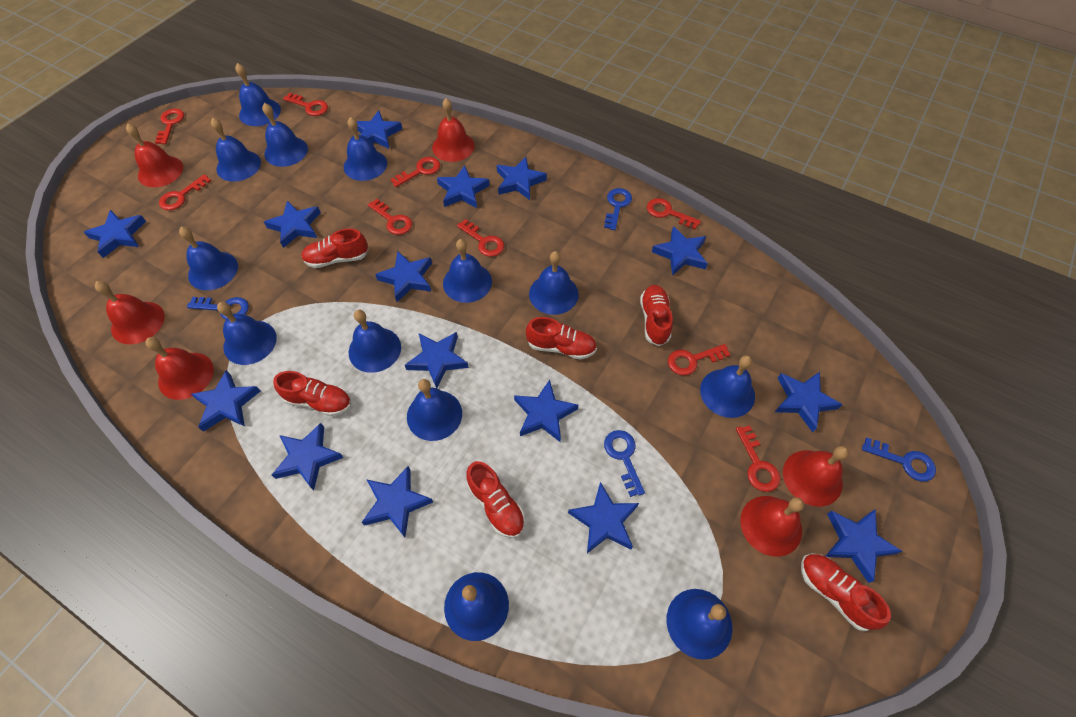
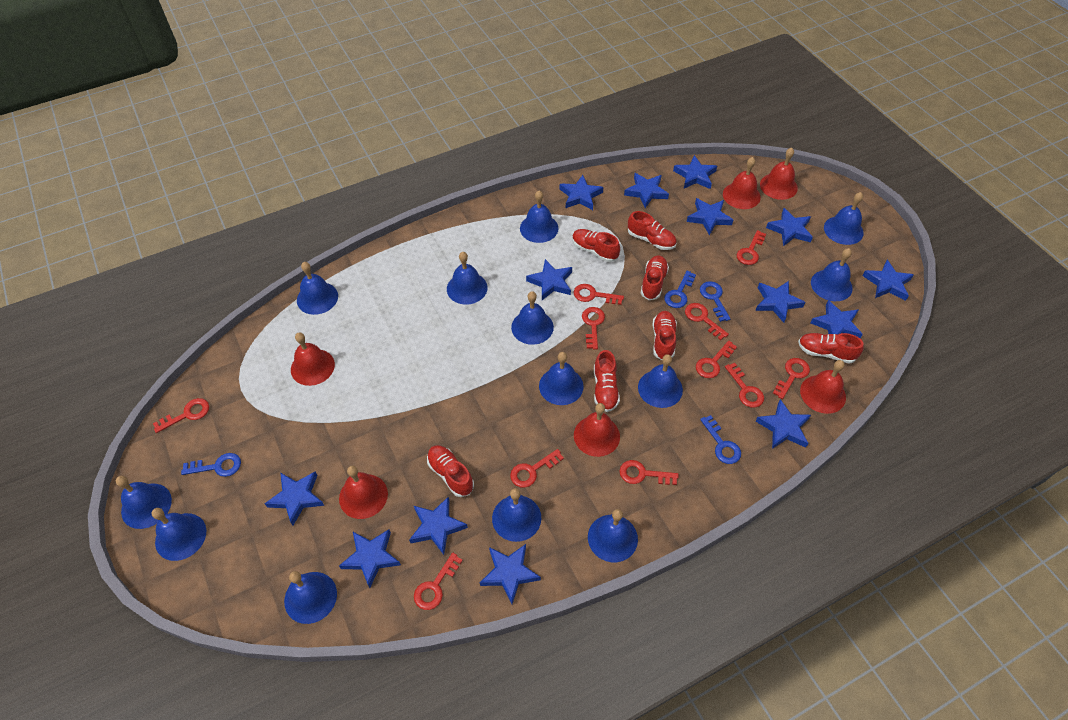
blue star: 15 -> 14
red key: 9 -> 11
red shoe: 6 -> 7

